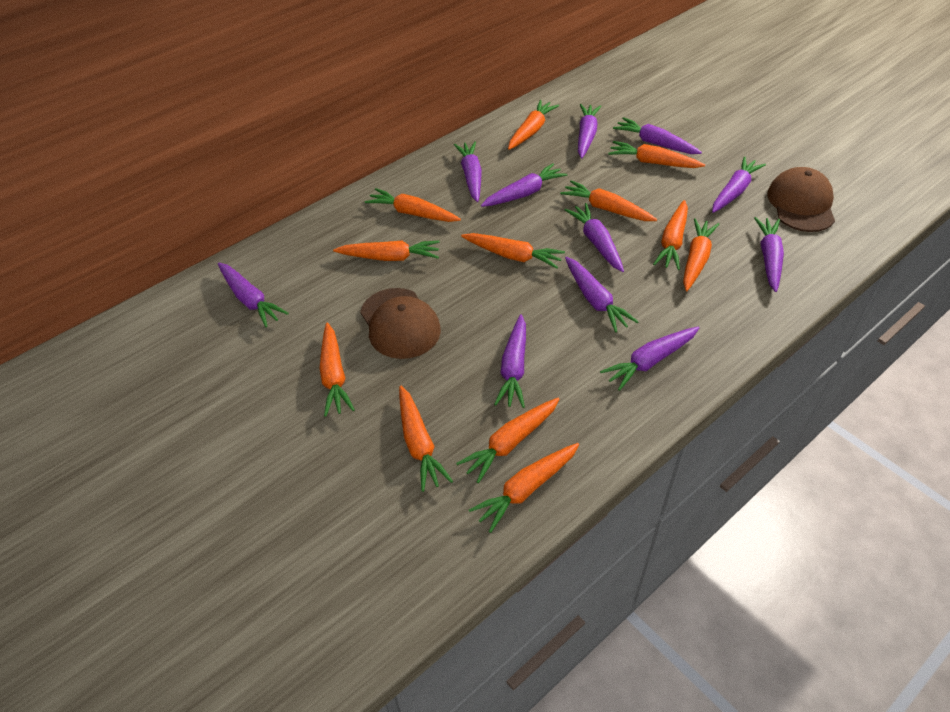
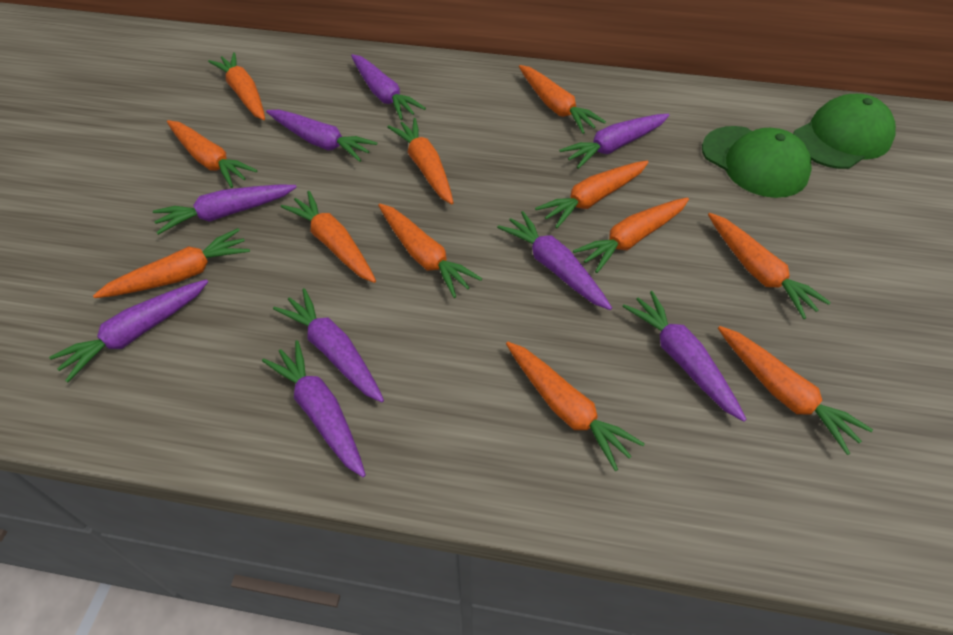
brown cap: 2 -> 0
green cap: 0 -> 2
purple carrot: 11 -> 9

